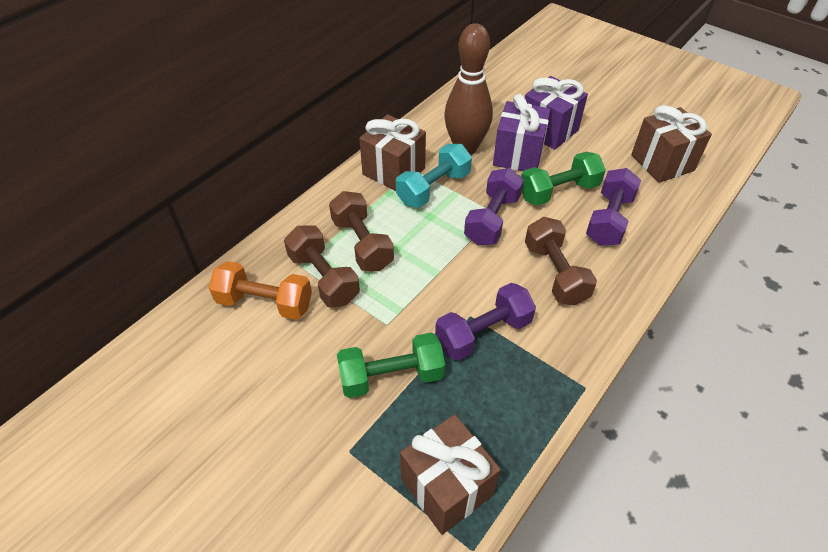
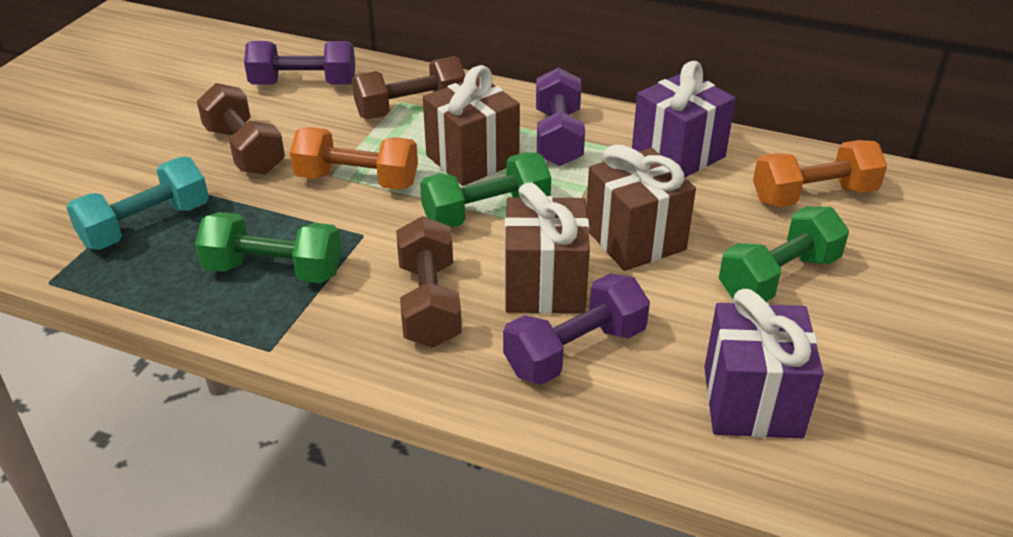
brown bowling pin: 1 -> 0
green dumbbell: 2 -> 3
orange dumbbell: 1 -> 2

